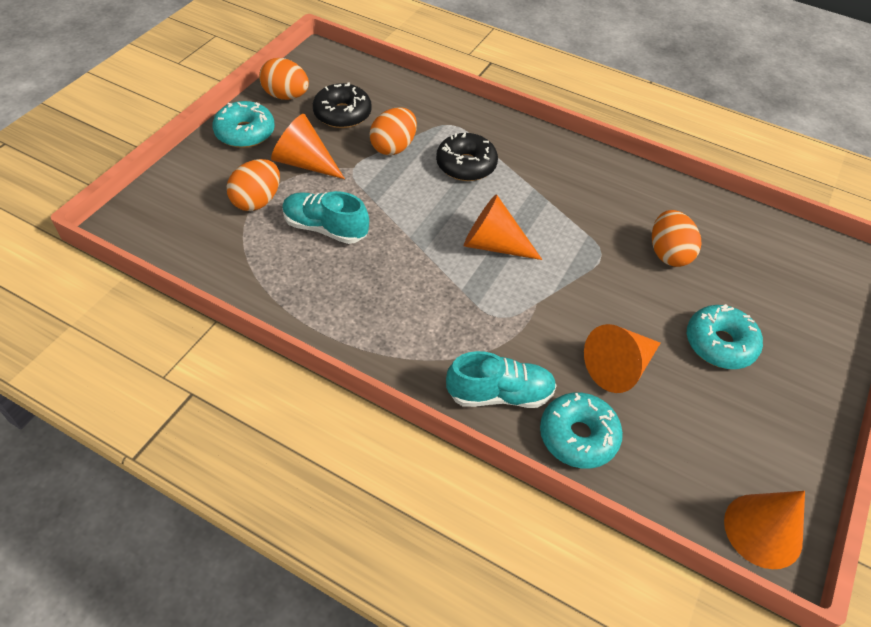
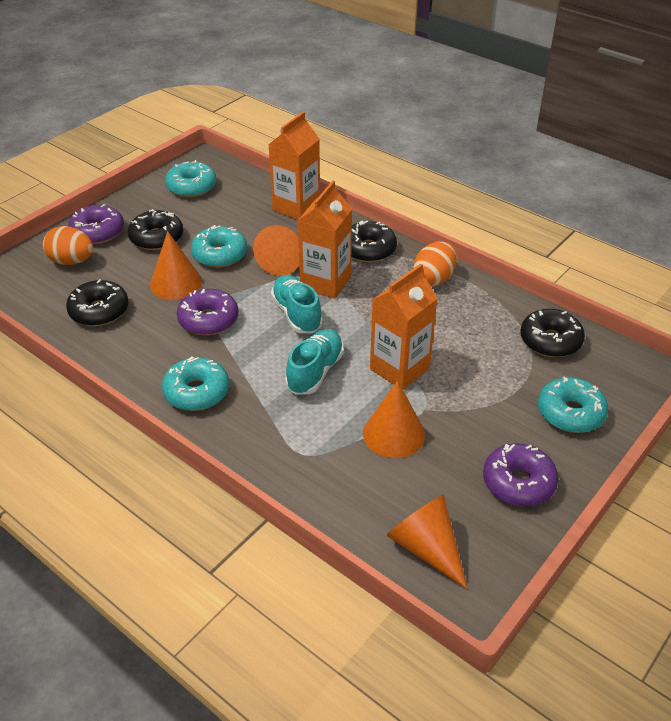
black donut: 2 -> 4
orange carton: 0 -> 3
orange egg: 4 -> 2
purple donut: 0 -> 3
turquoise donut: 3 -> 4

